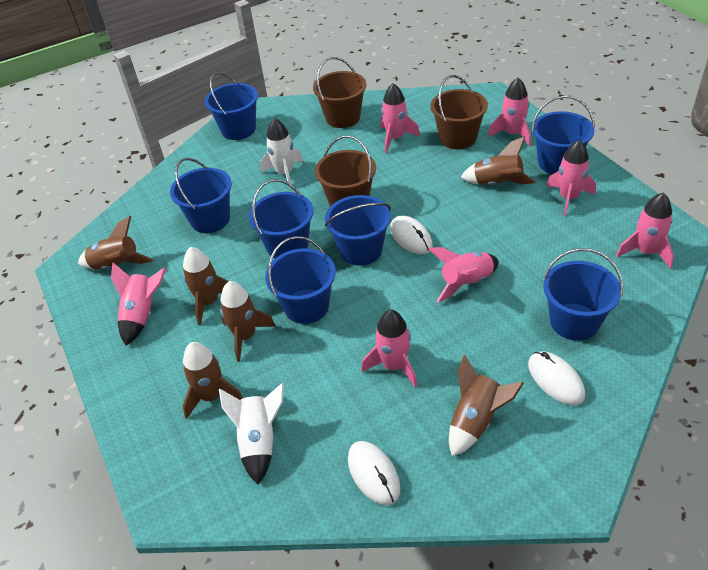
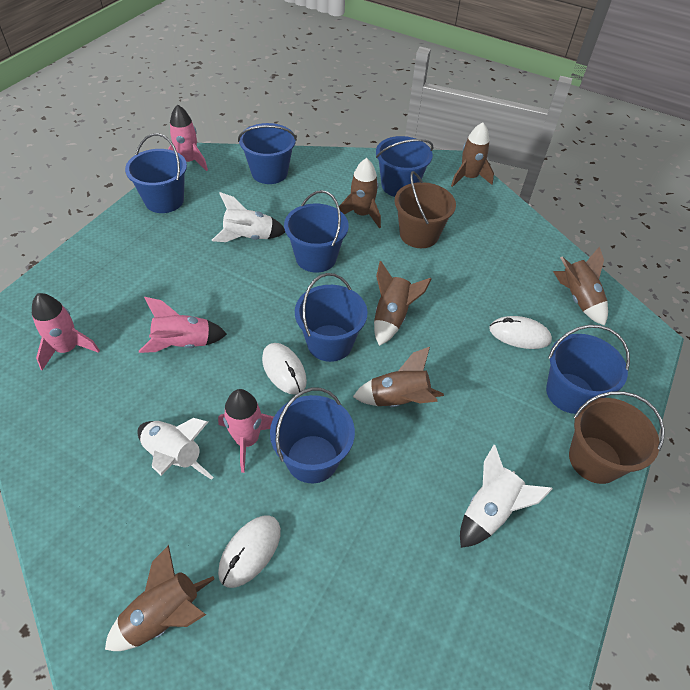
brown bucket: 3 -> 2
pink rocket: 7 -> 4
white rocket: 2 -> 3

